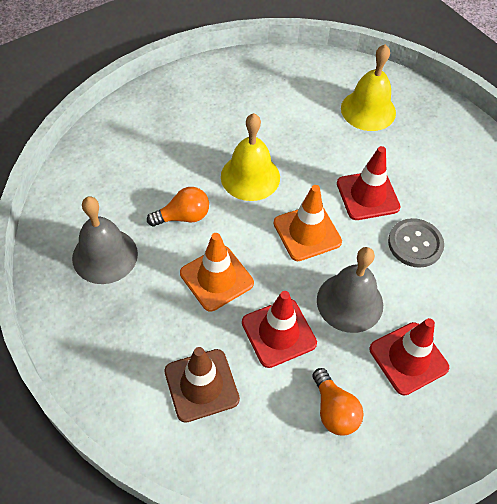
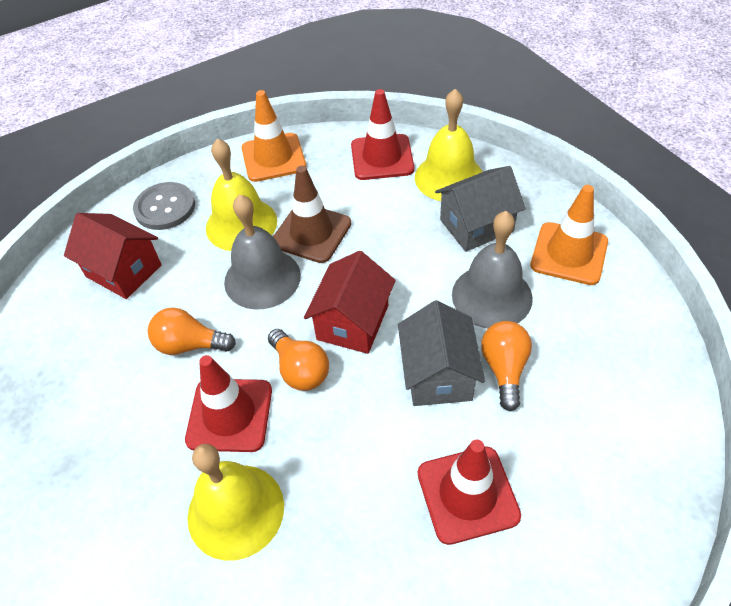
grey house: 0 -> 2
orange light bulb: 2 -> 3
red house: 0 -> 2
yellow bell: 2 -> 3

